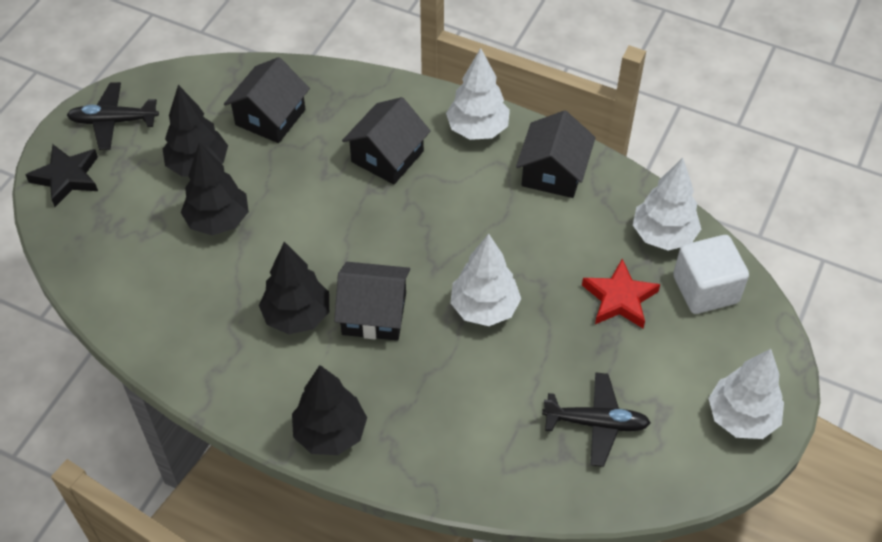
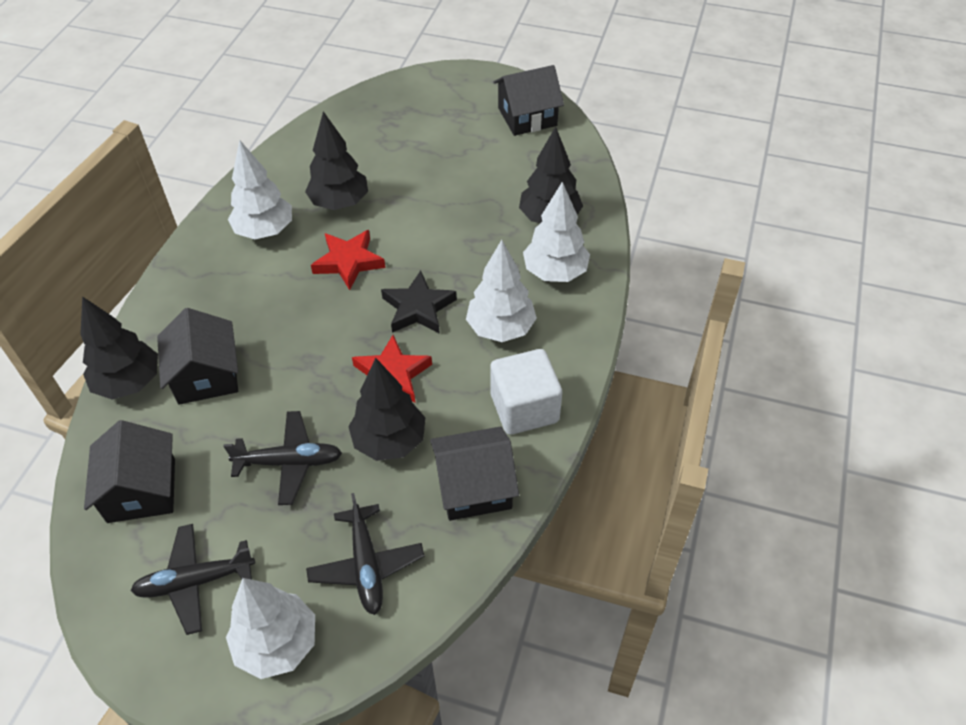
black plane: 2 -> 3
red star: 1 -> 2

